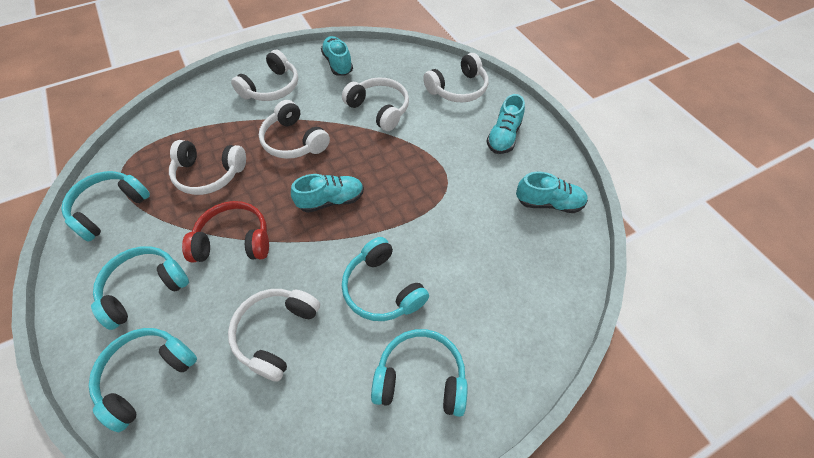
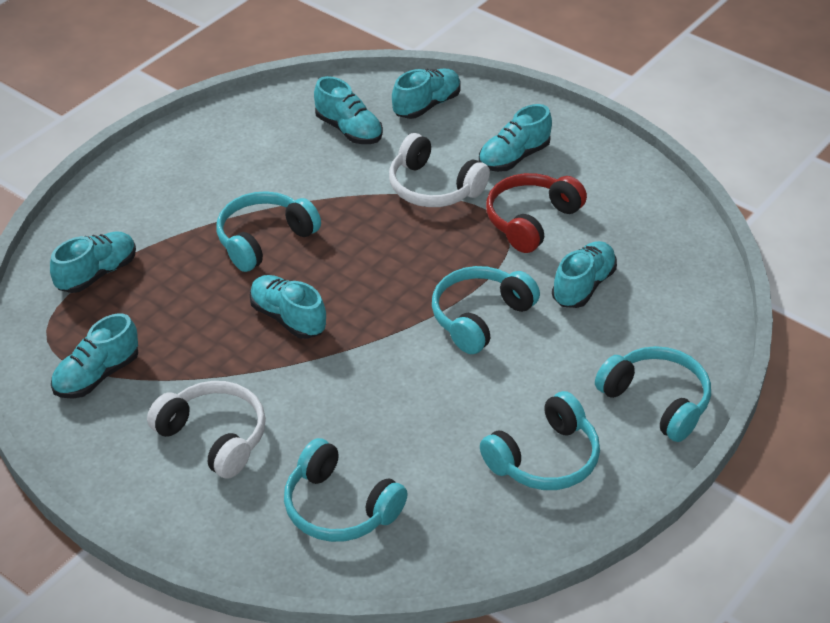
turquoise shoe: 4 -> 7
white headphones: 6 -> 2

